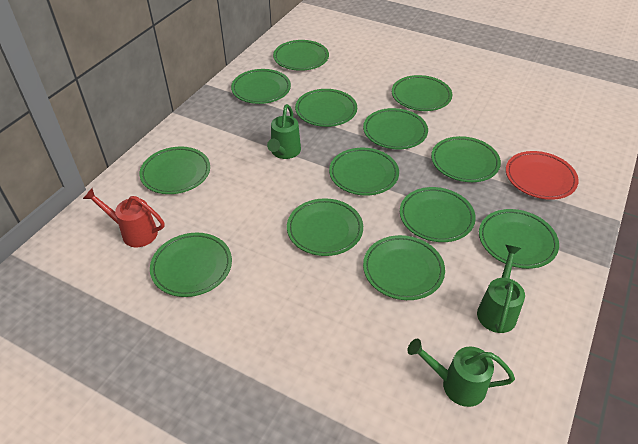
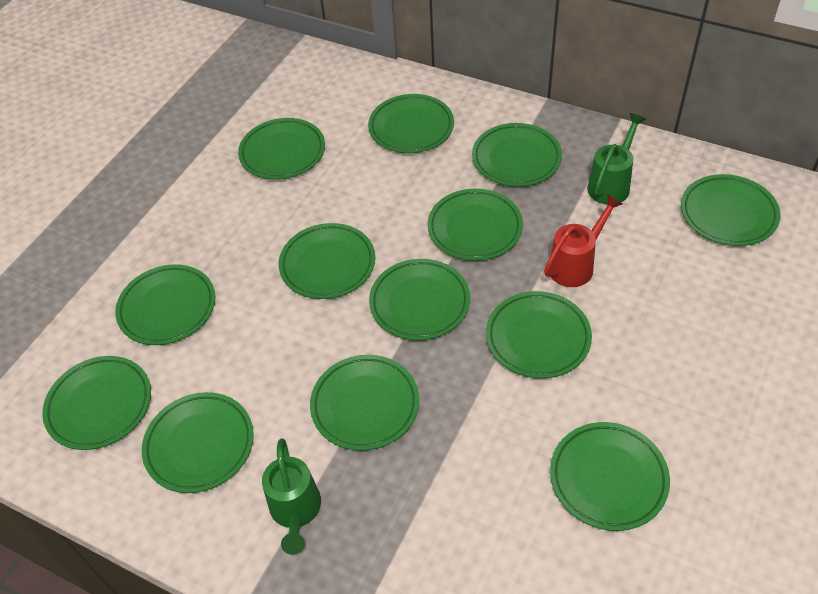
green watering can: 3 -> 2
red plate: 1 -> 0

